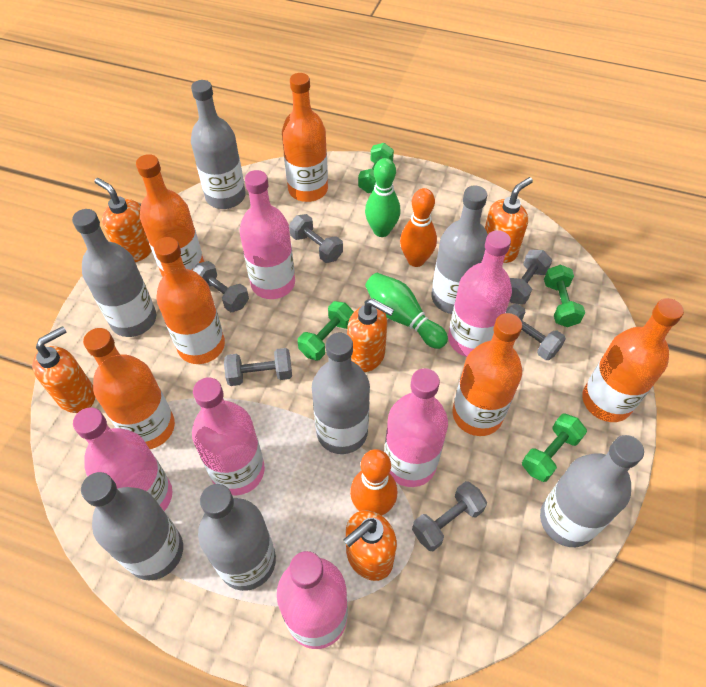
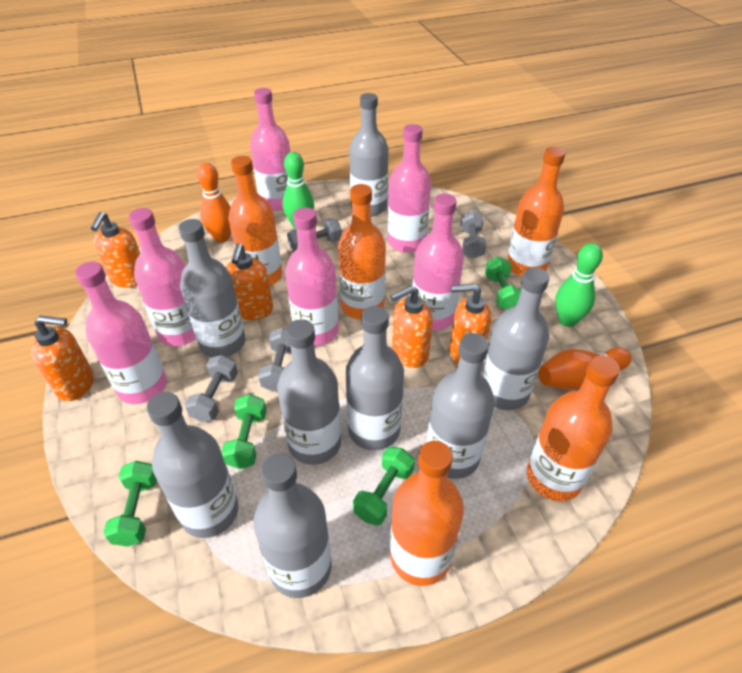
grey bottle: 7 -> 8
grey dumbbell: 6 -> 4
orange bottle: 6 -> 5

